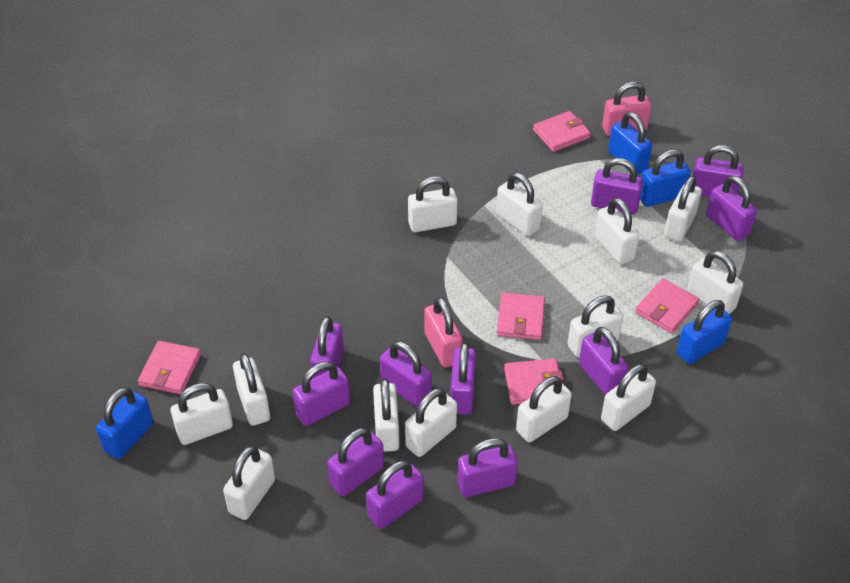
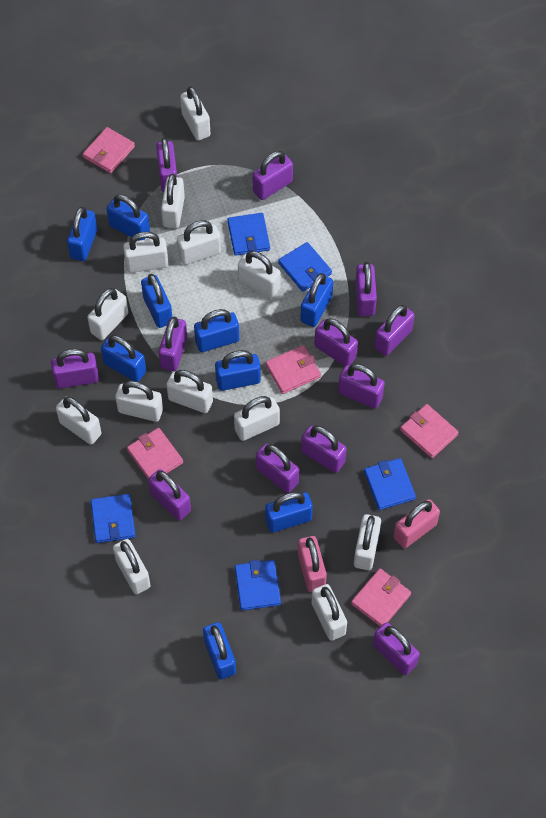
blue padlock: 4 -> 9
blue wallet: 0 -> 5
purple padlock: 11 -> 12

